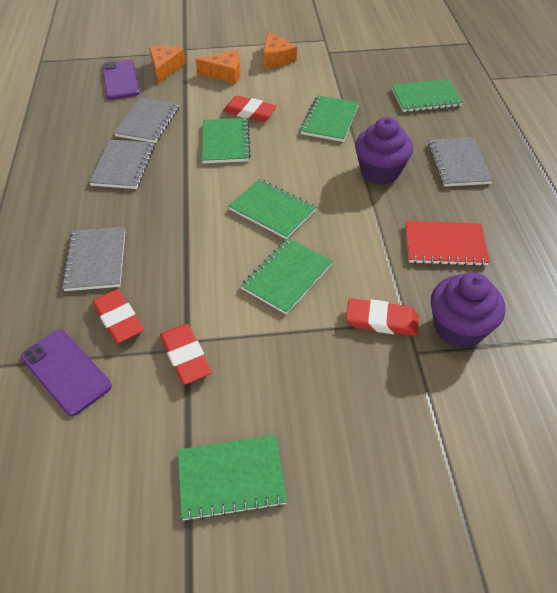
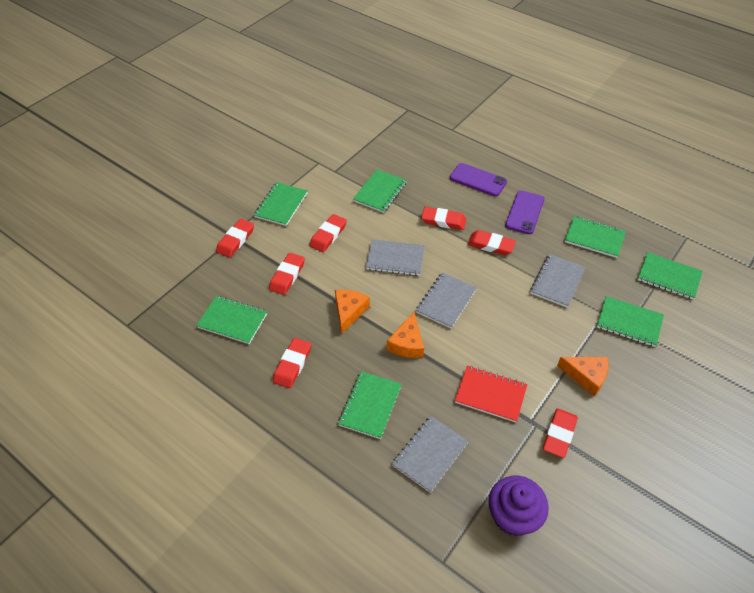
green notebook: 6 -> 7
purple cupcake: 2 -> 1
red eraser: 4 -> 7

